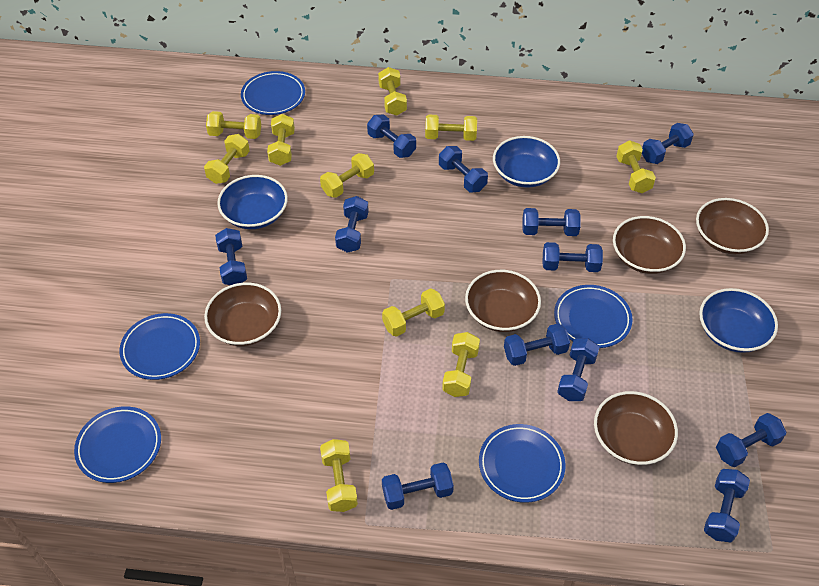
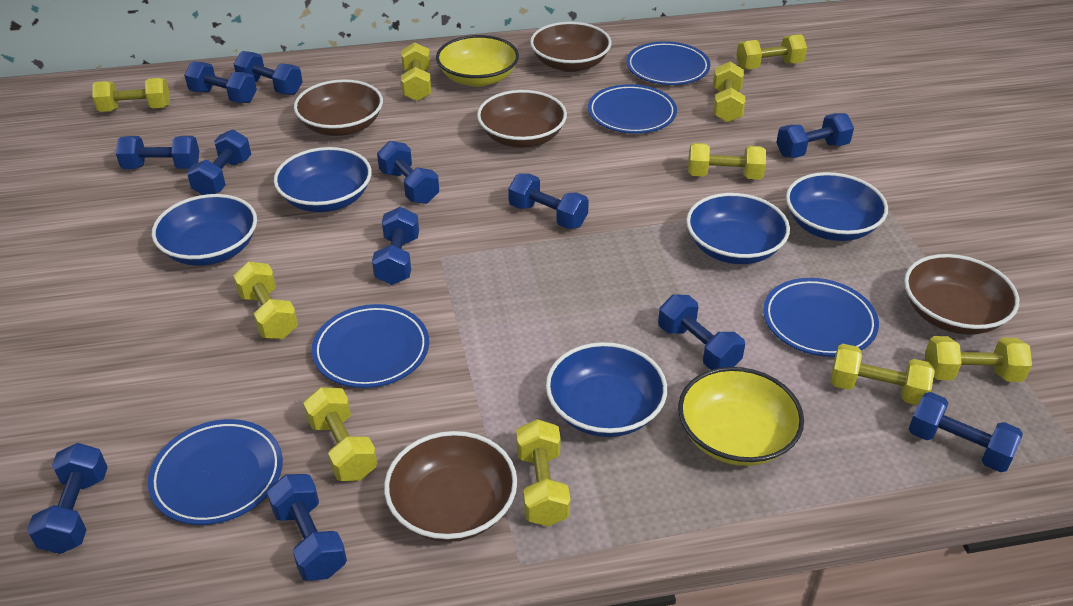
blue bowl: 3 -> 5
yellow bowl: 0 -> 2

